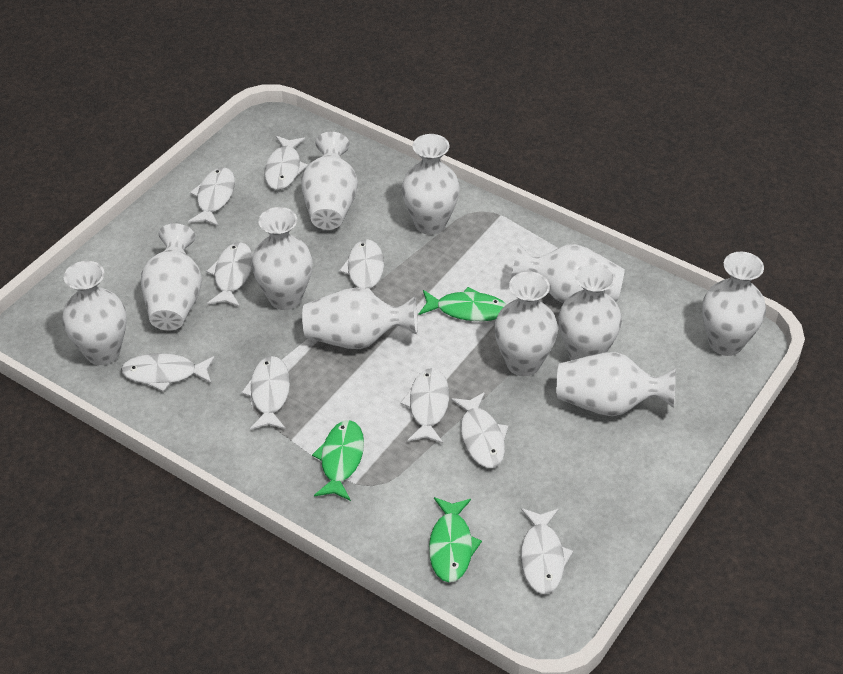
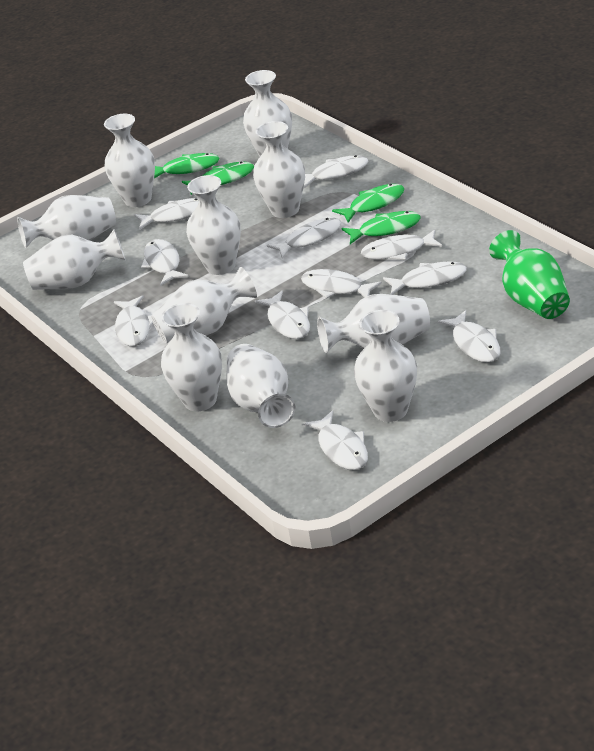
green fish: 3 -> 4
green vase: 0 -> 1
white fish: 9 -> 11

